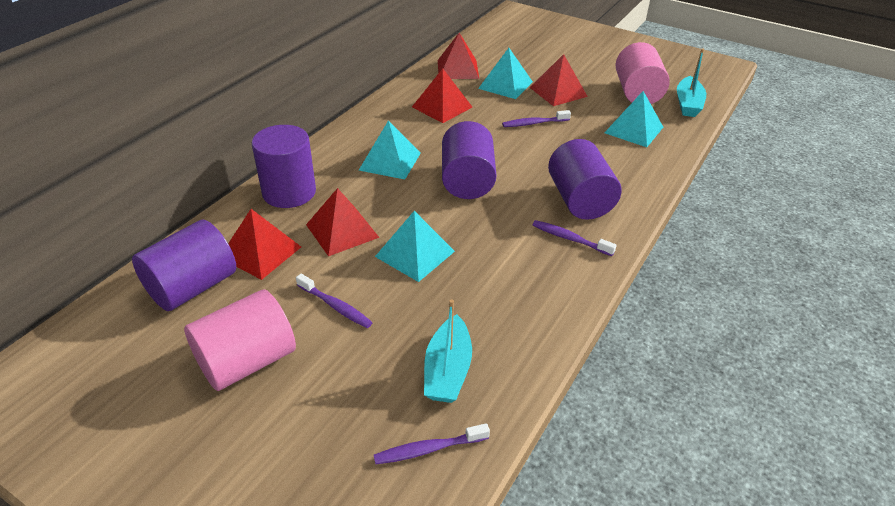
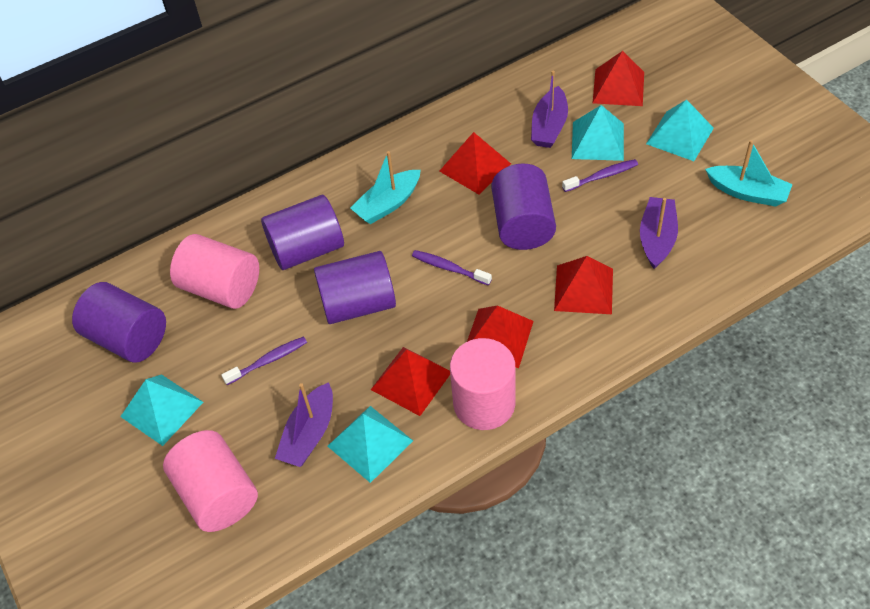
pink cylinder: 2 -> 3
purple boat: 0 -> 3
purple toothbrush: 4 -> 3

